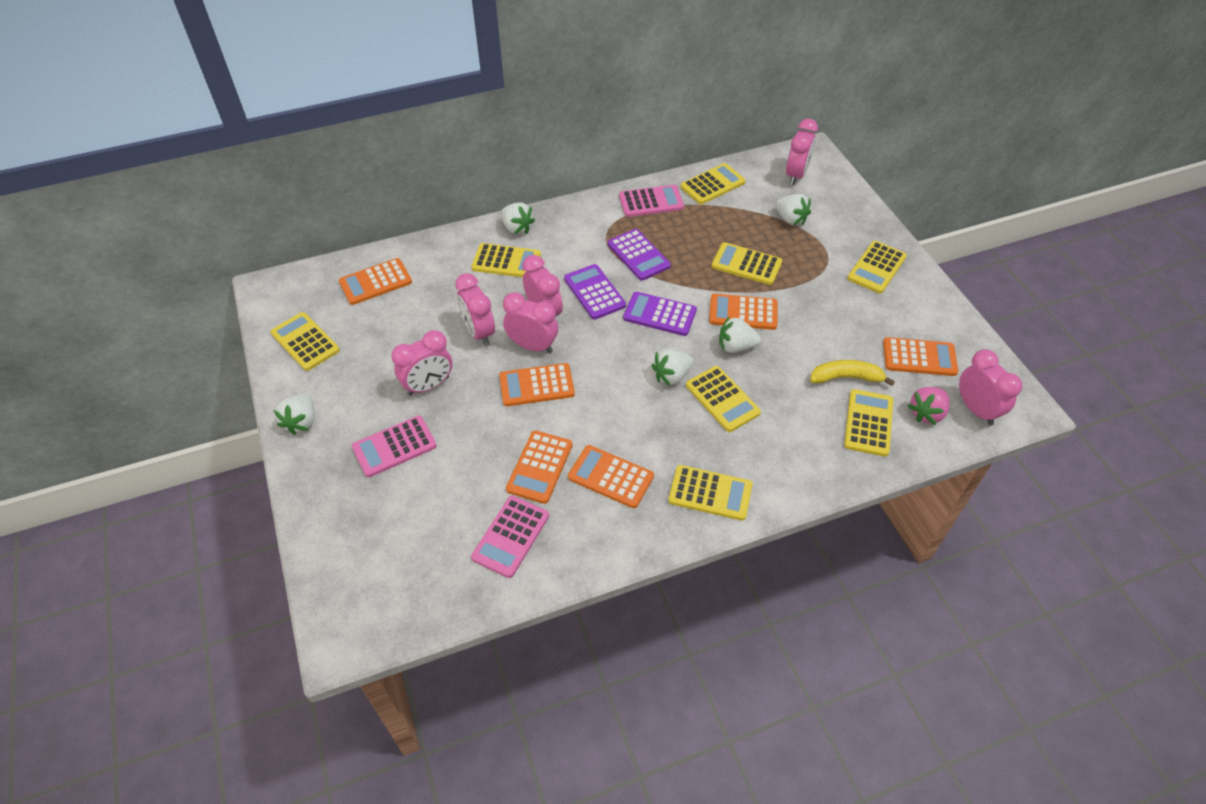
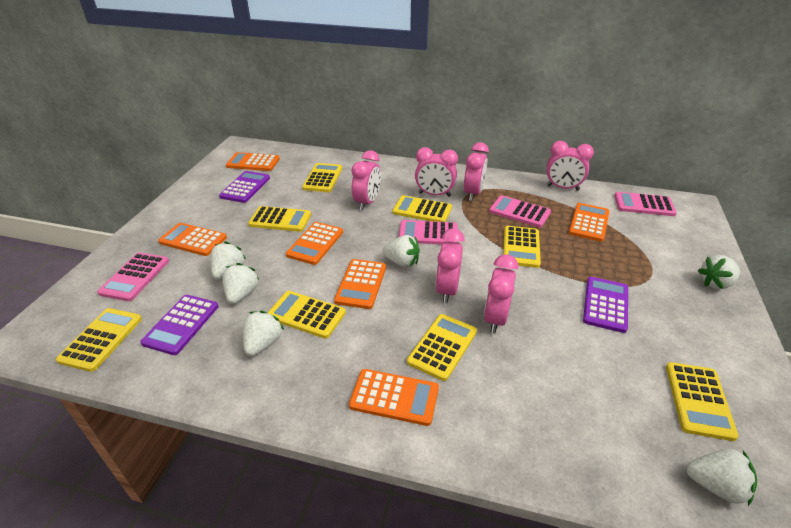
pink calculator: 3 -> 4
pink strawberry: 1 -> 0
white strawberry: 5 -> 6
yellow banana: 1 -> 0

